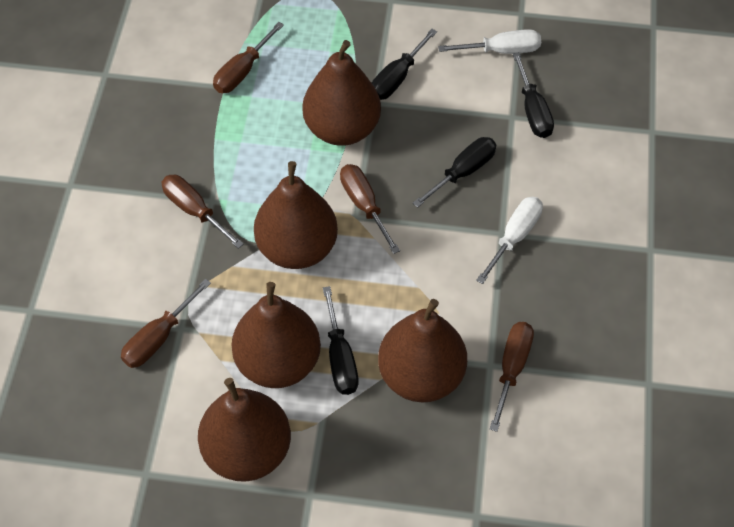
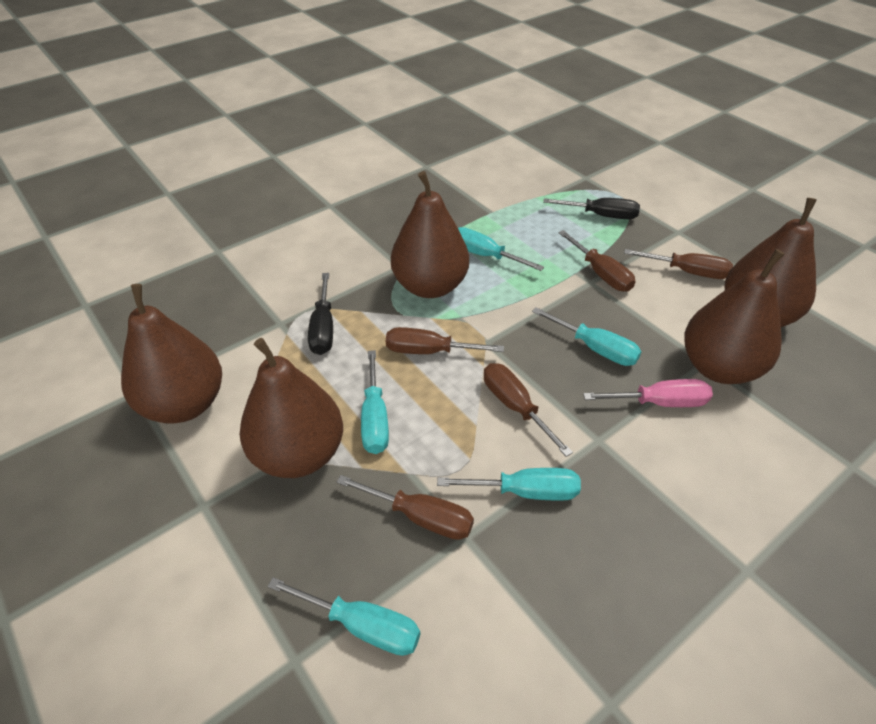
black screwdriver: 4 -> 2
pink screwdriver: 0 -> 1
turquoise screwdriver: 0 -> 5
white screwdriver: 2 -> 0

